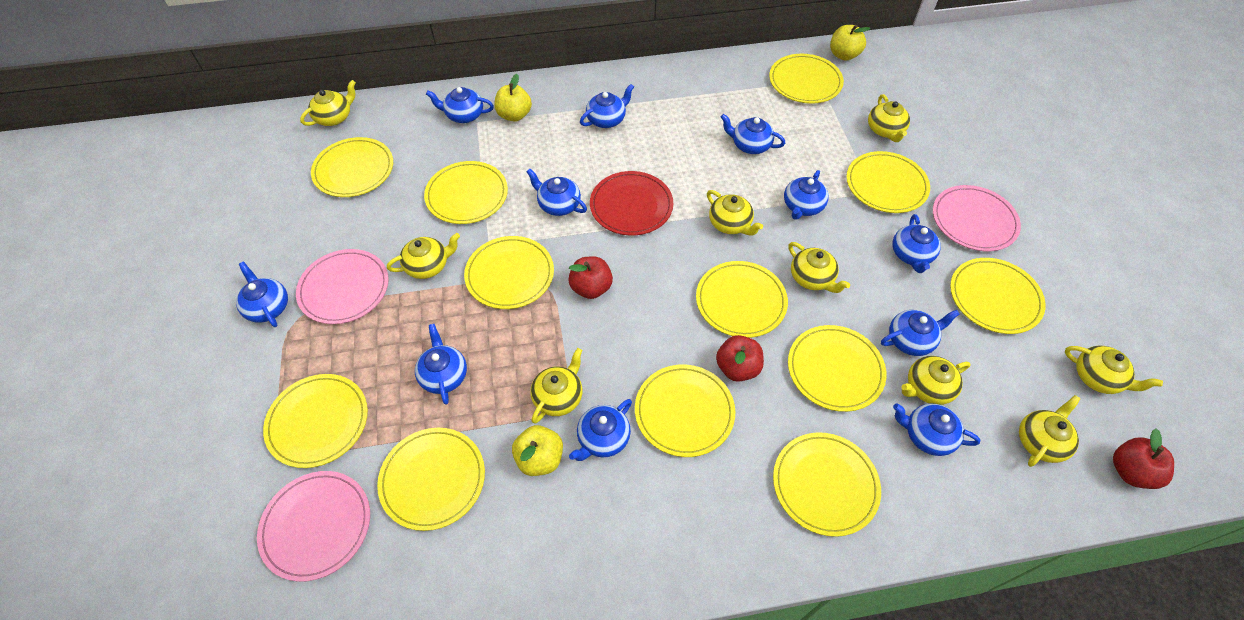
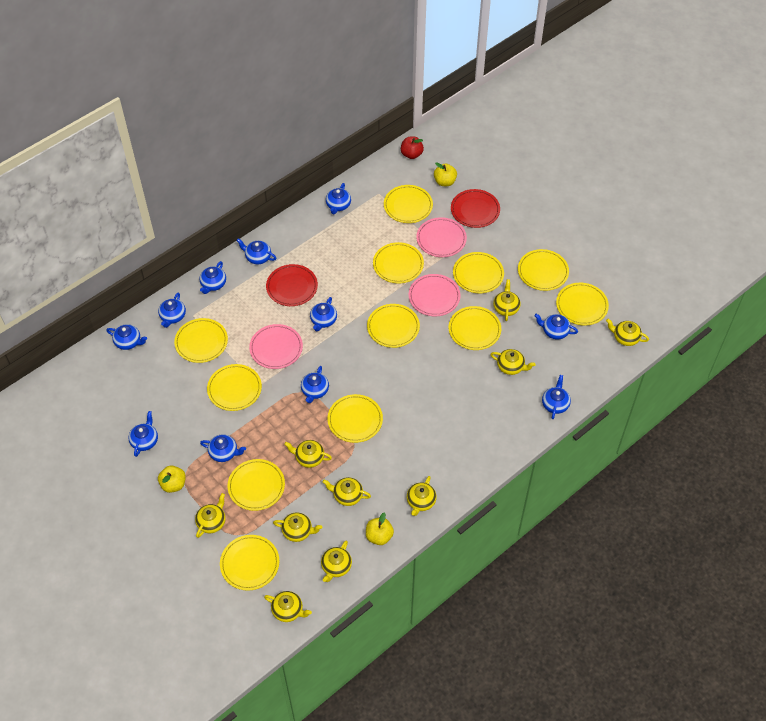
red apple: 3 -> 1
red plate: 1 -> 2
yellow teapot: 9 -> 10

